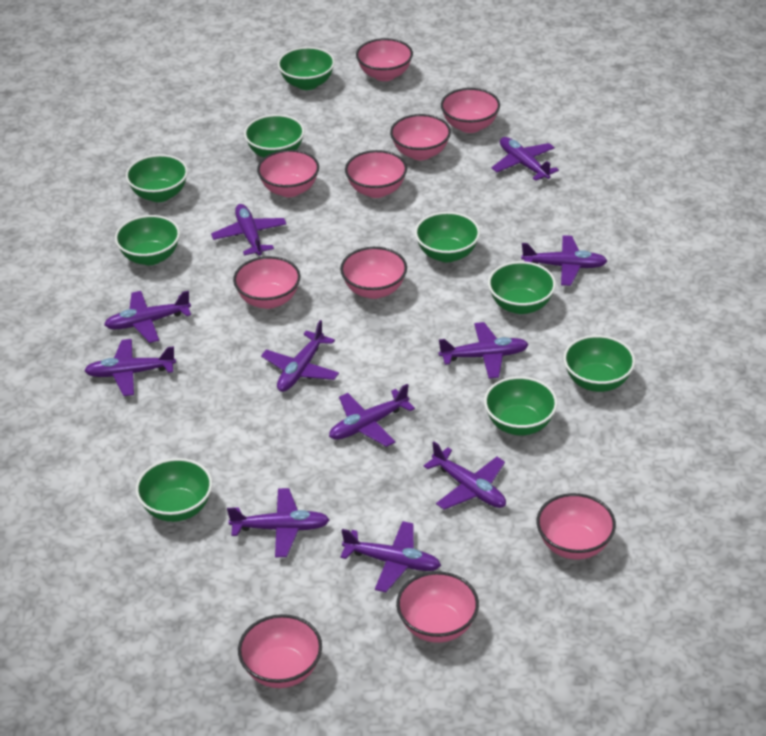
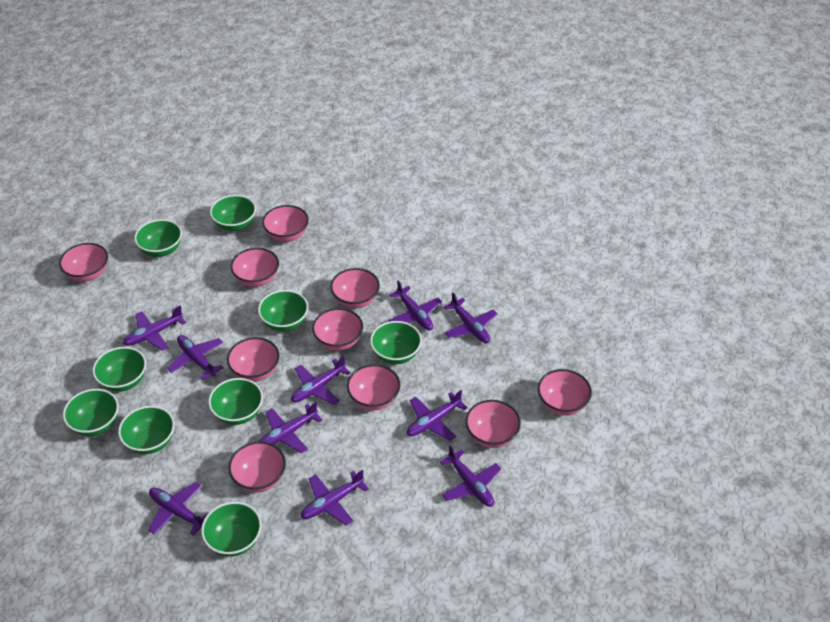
purple plane: 11 -> 10

